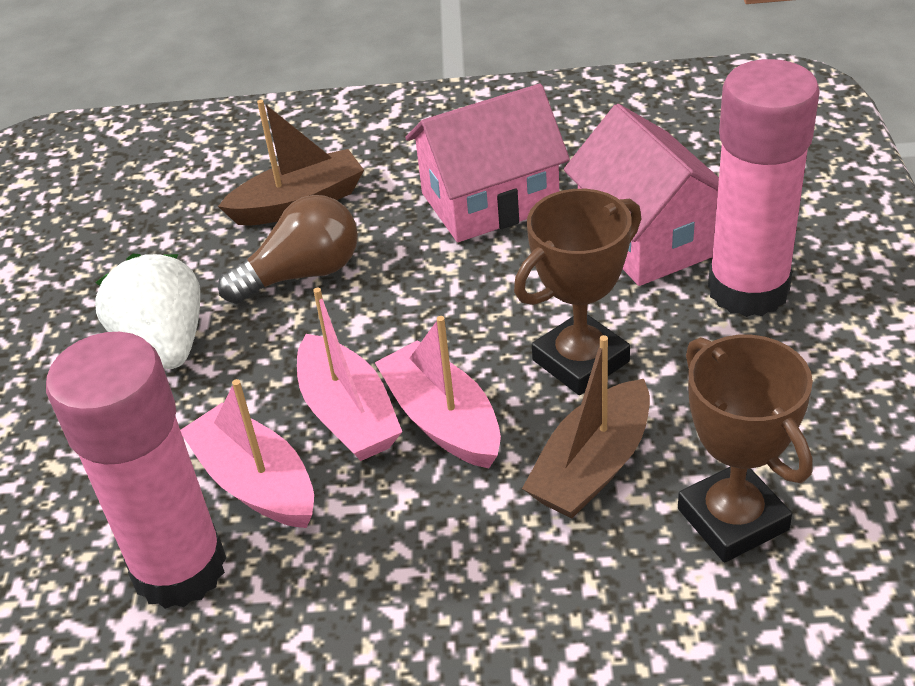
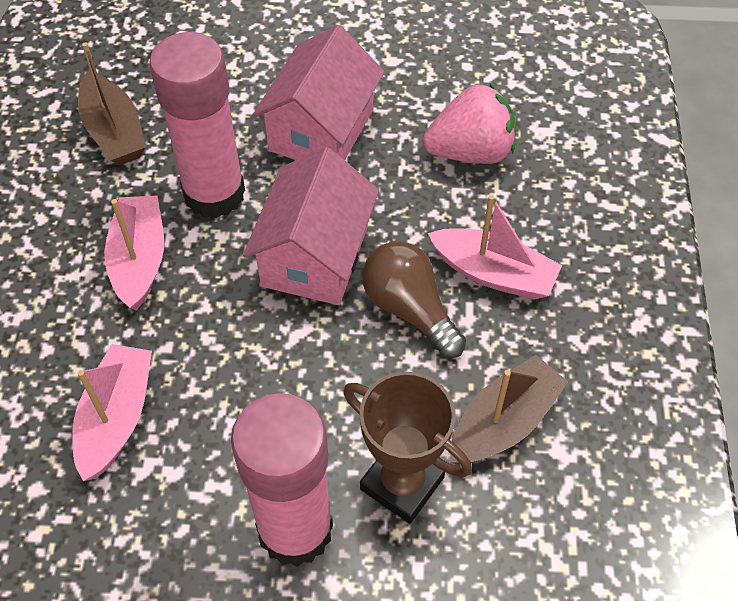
brown trophy: 2 -> 1
pink strawberry: 0 -> 1
white strawberry: 1 -> 0

